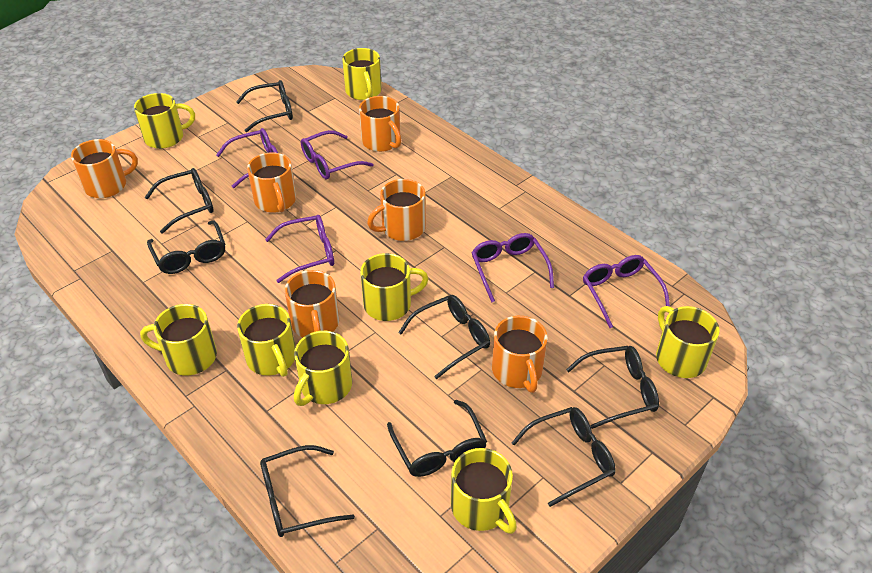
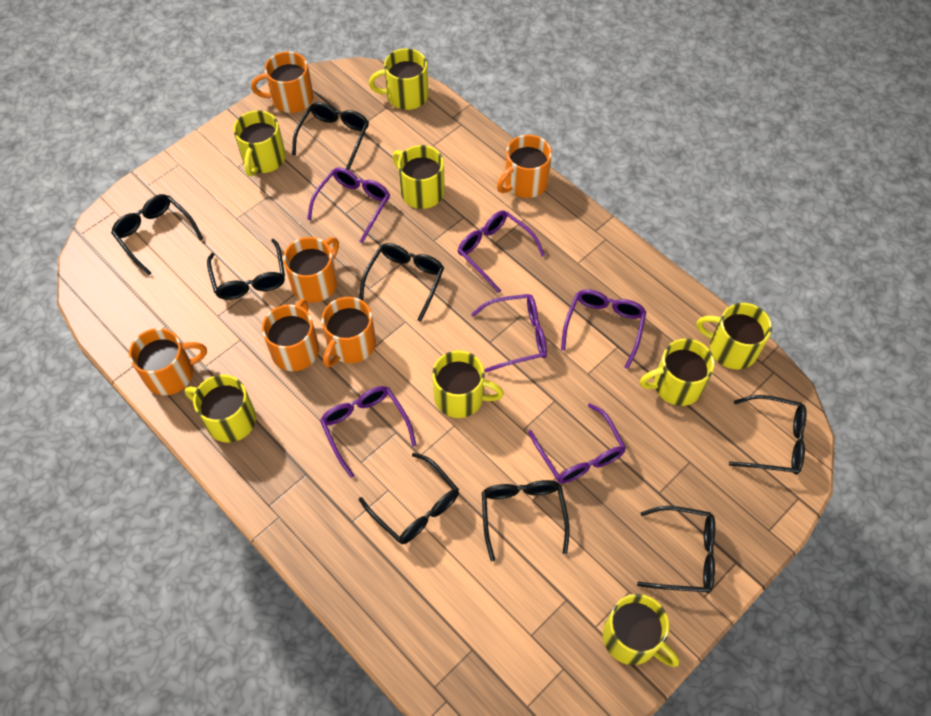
purple glasses: 5 -> 6

